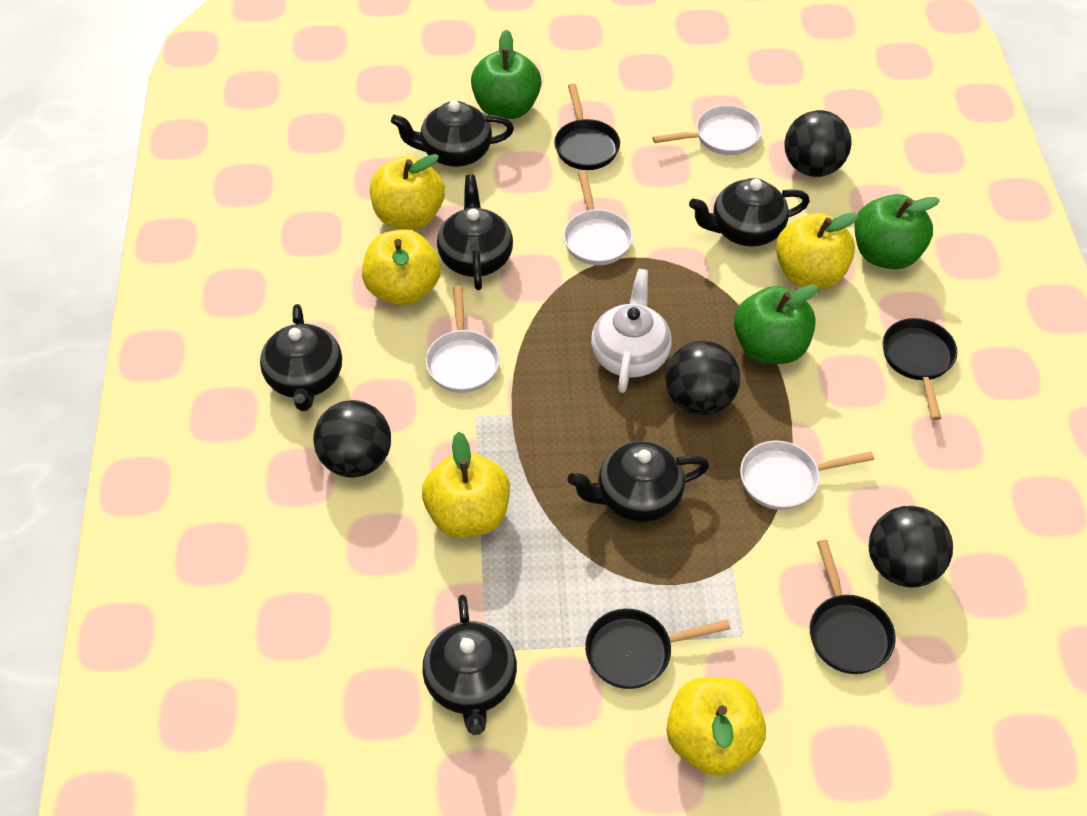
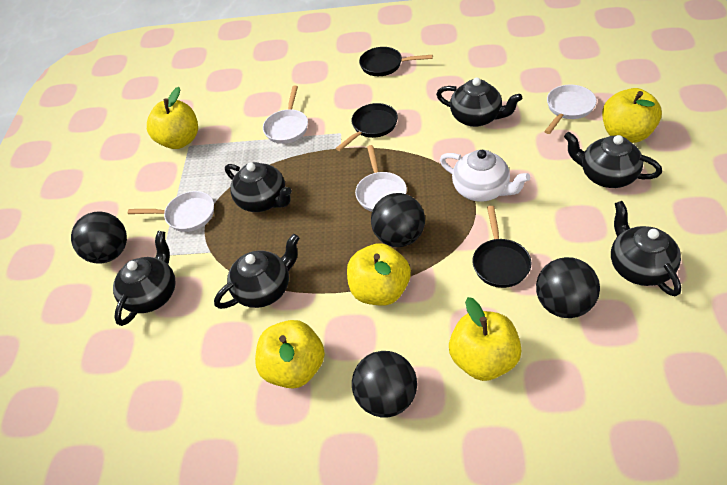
black pan: 4 -> 3
green apple: 3 -> 0

